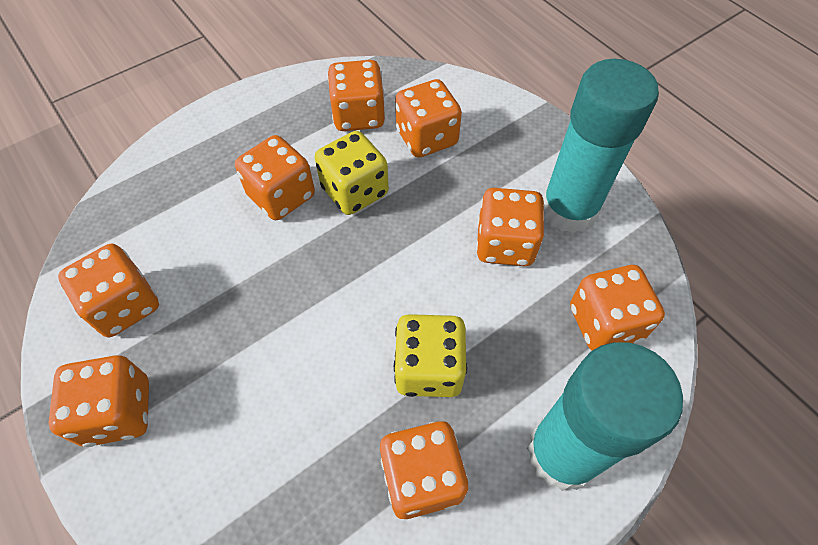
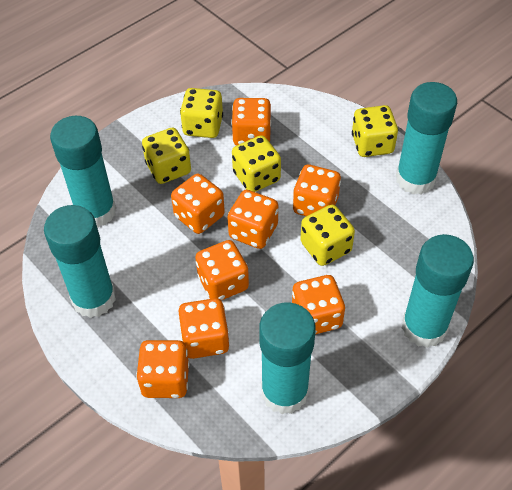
turquoise glue stick: 2 -> 5
yellow dice: 2 -> 5

